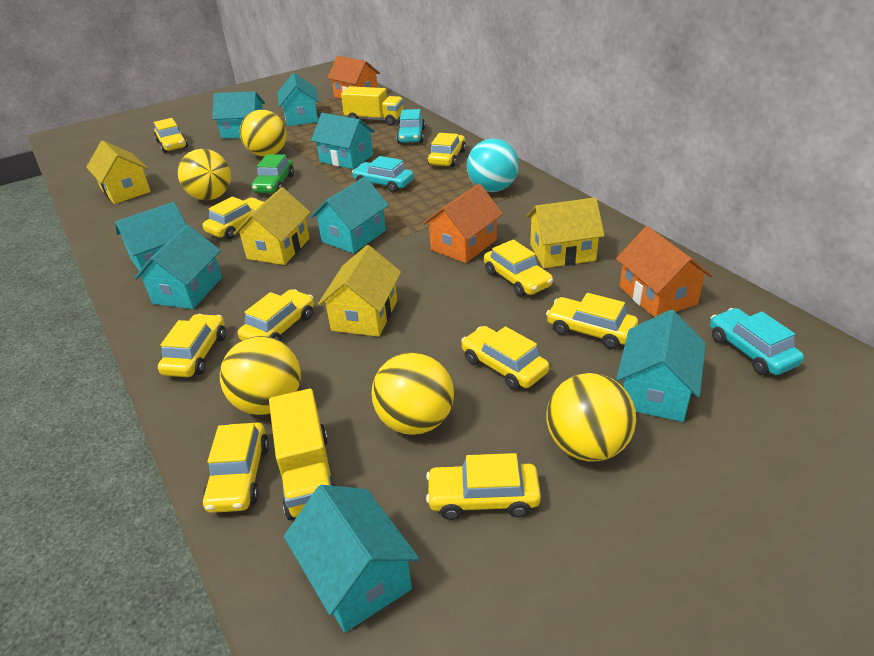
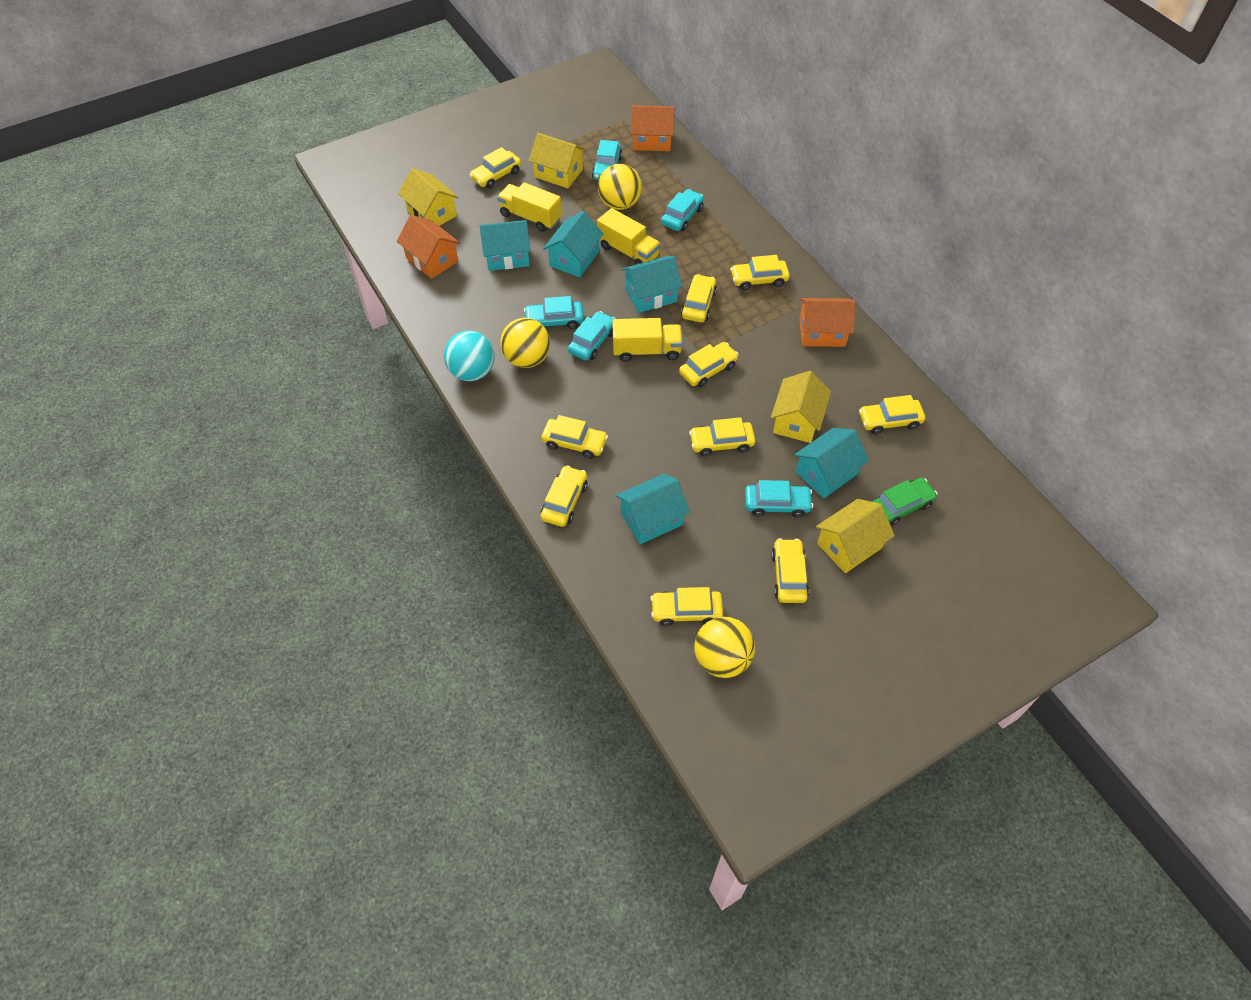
turquoise car: 3 -> 5
turquoise house: 8 -> 5
yellow ball: 5 -> 3
yellow truck: 2 -> 3

